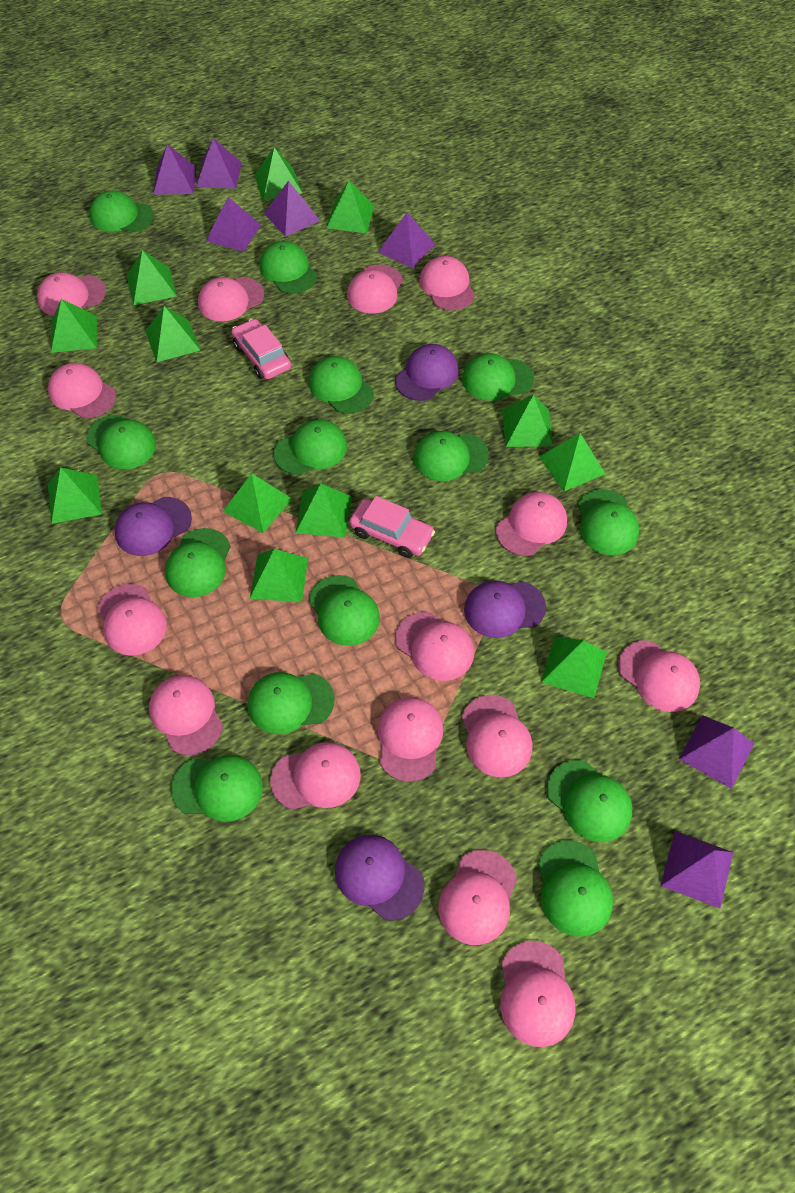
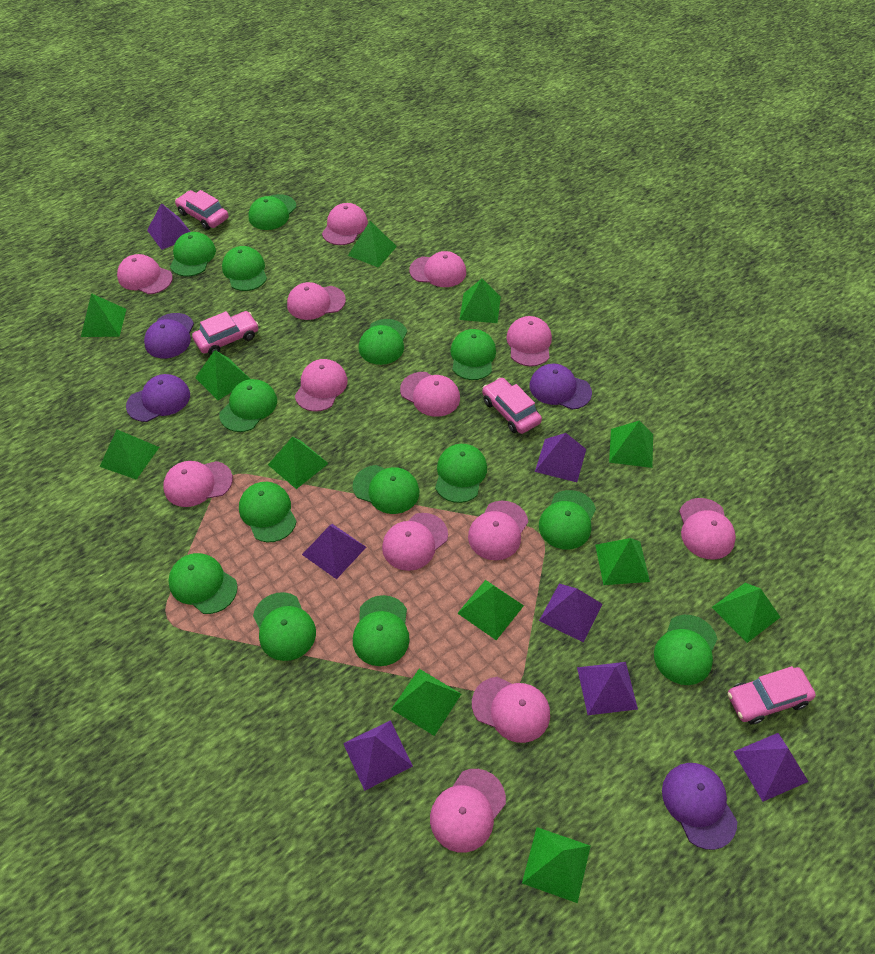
pink cap: 15 -> 13
pink car: 2 -> 4

